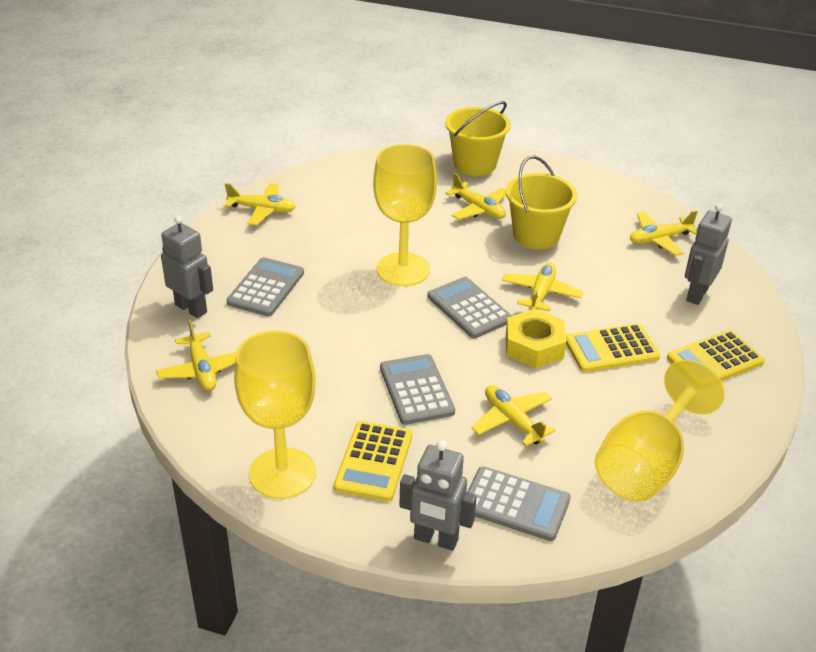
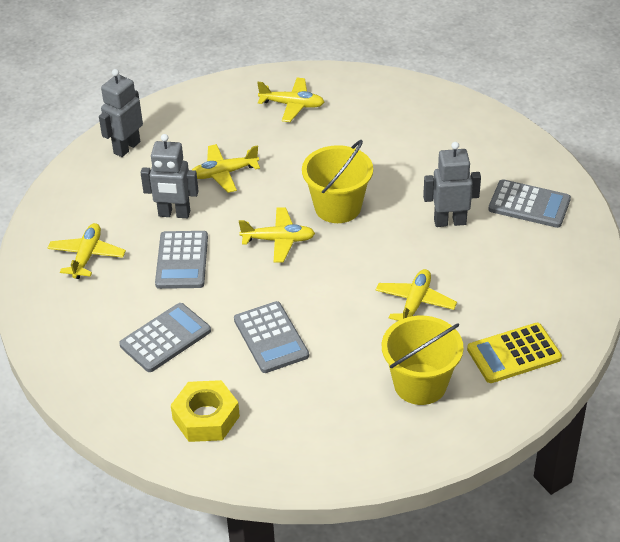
yellow calculator: 3 -> 1
yellow goblet: 3 -> 0
yellow plane: 6 -> 5

